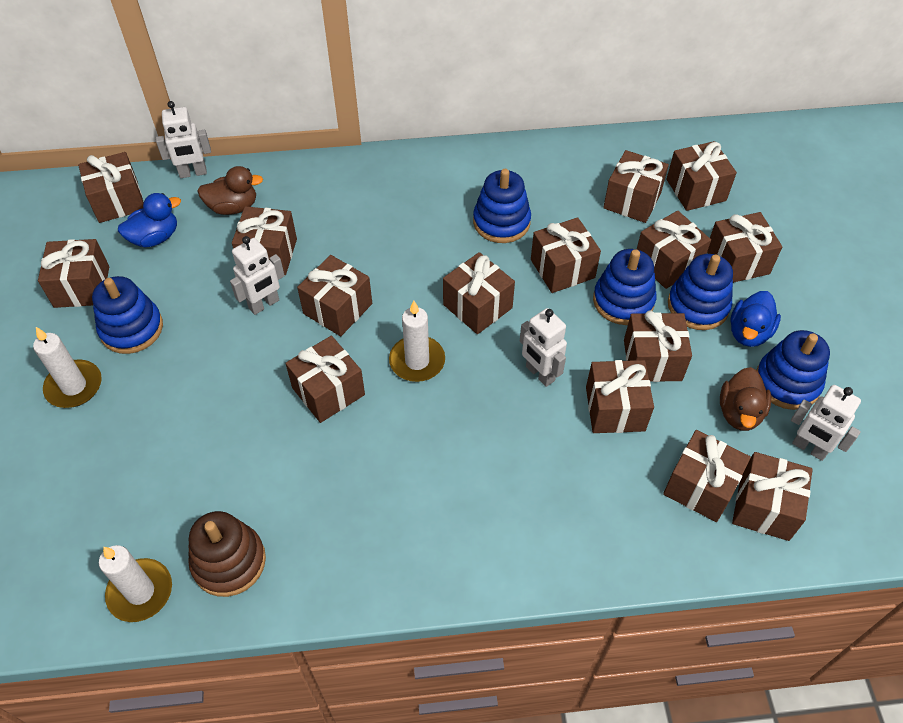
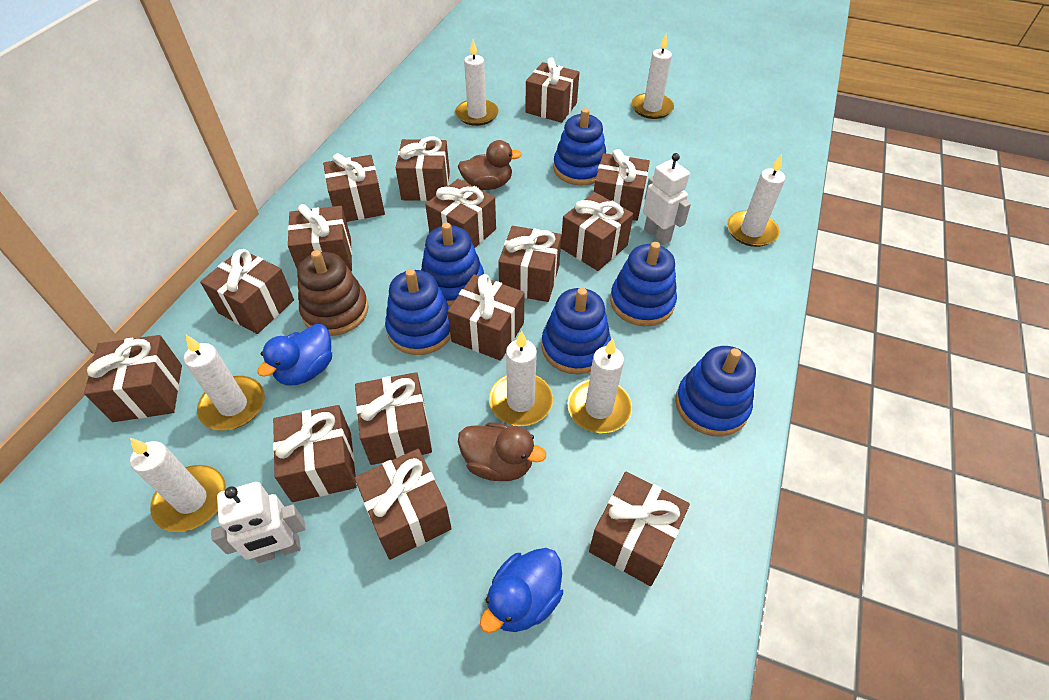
blue stacking toy: 5 -> 6
white candle: 3 -> 7
white robot: 4 -> 2

